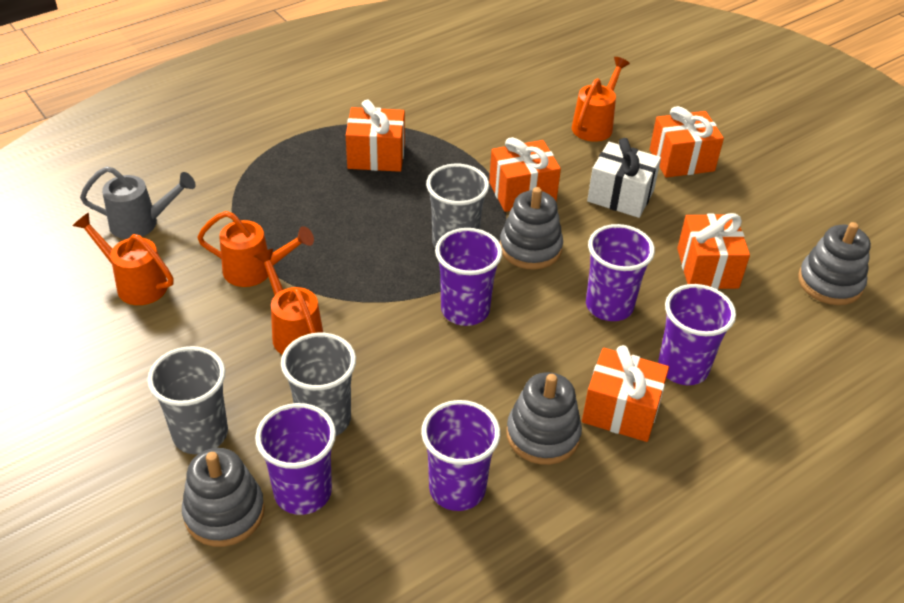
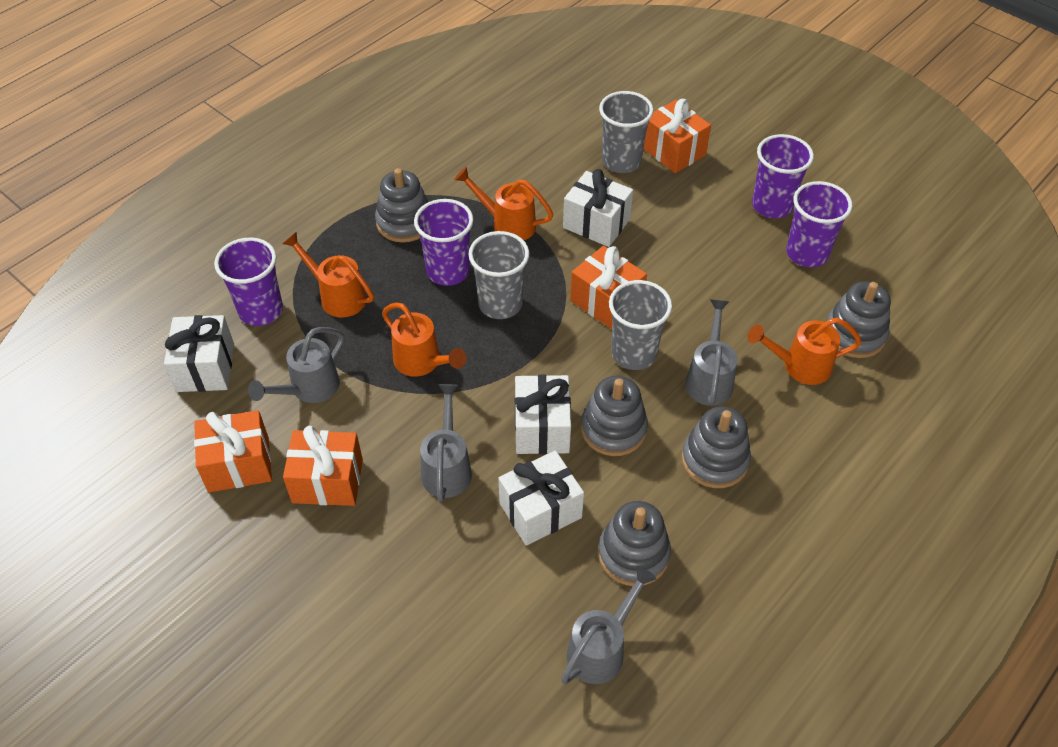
grey stacking toy: 4 -> 5
grey watering can: 1 -> 4
orange gift: 5 -> 4
purple cup: 5 -> 4
white gift: 1 -> 4

